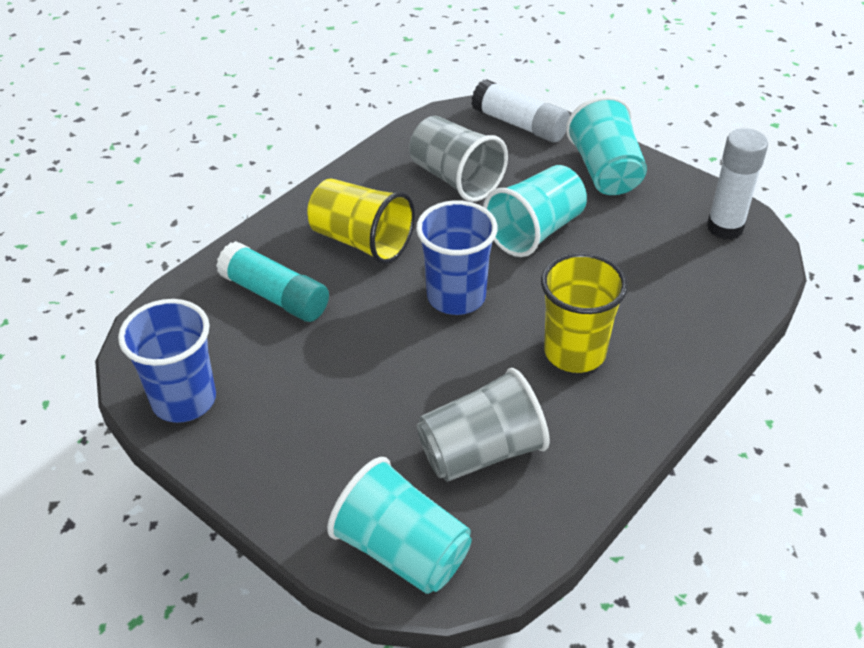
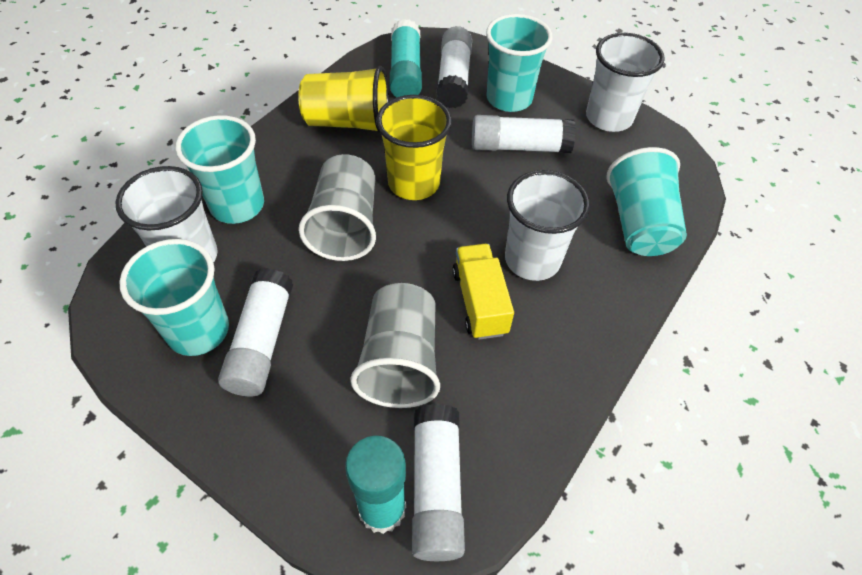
blue cup: 2 -> 0
turquoise cup: 3 -> 4
turquoise glue stick: 1 -> 2
white cup: 0 -> 3
white glue stick: 2 -> 4
yellow truck: 0 -> 1

